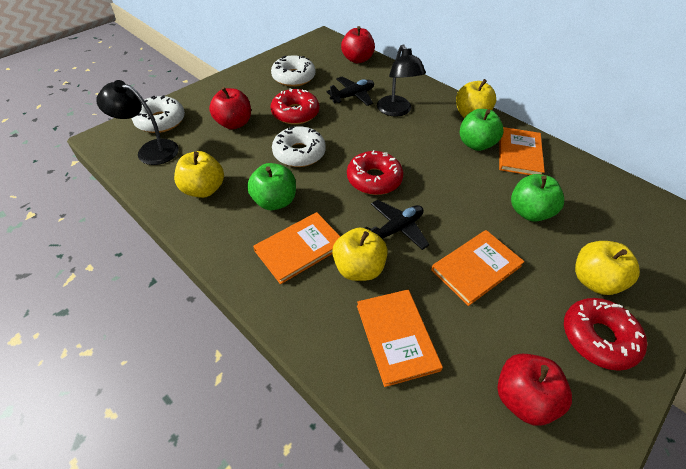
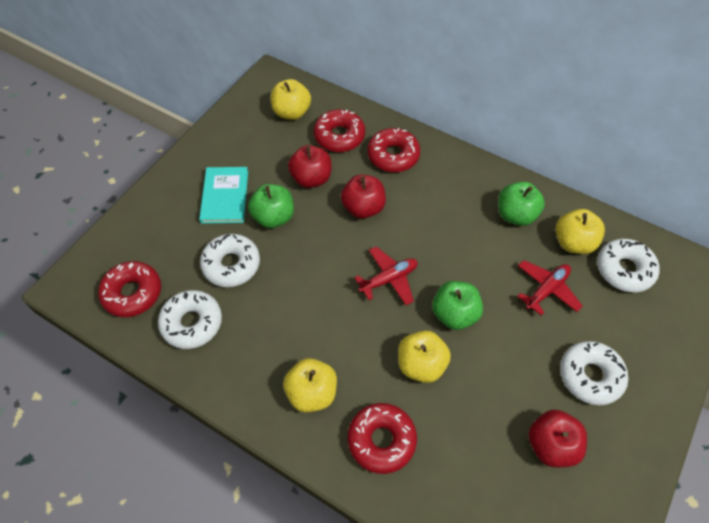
black lamp: 2 -> 0
black plane: 2 -> 0
orange book: 4 -> 0
red donut: 3 -> 4
red plane: 0 -> 2
turquoise book: 0 -> 1
white donut: 3 -> 4

